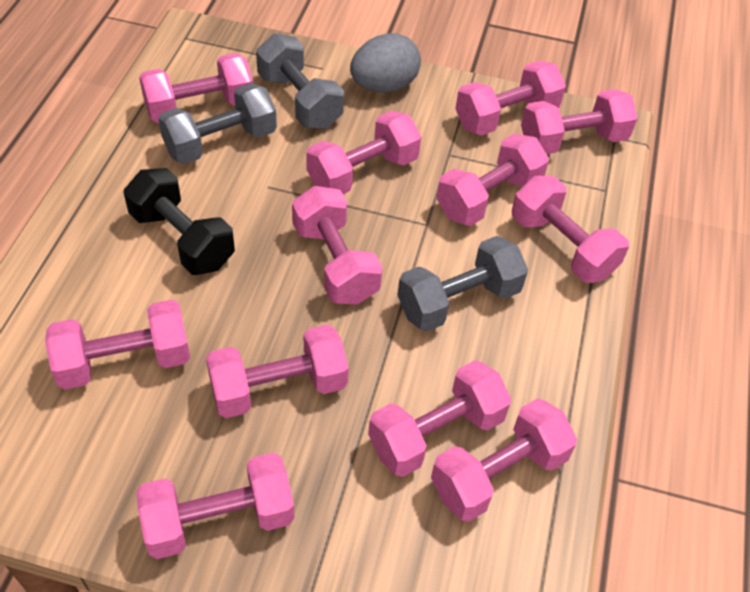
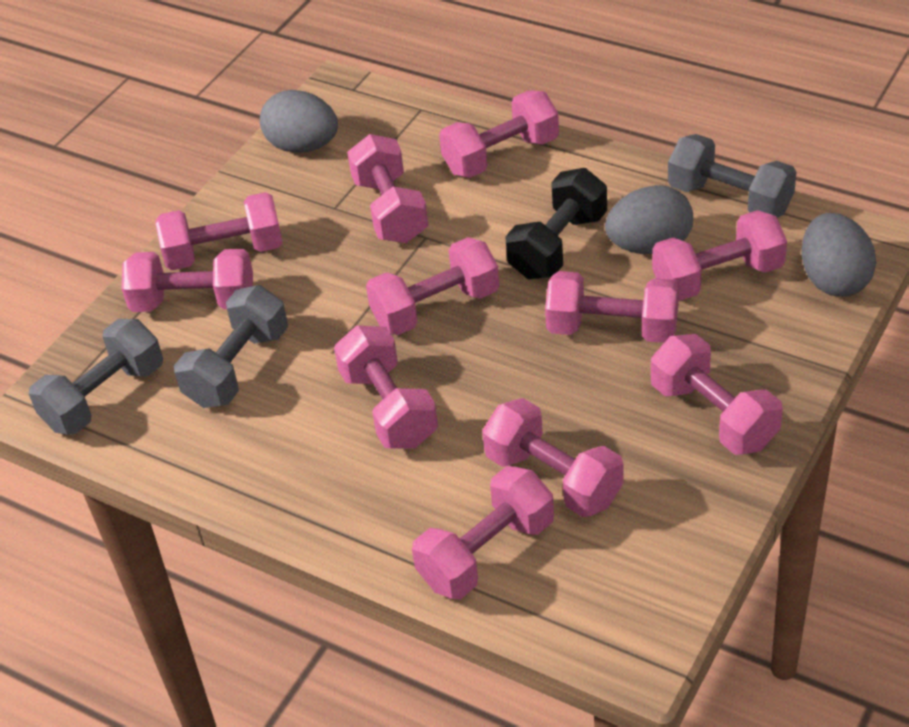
grey egg: 1 -> 3
pink dumbbell: 12 -> 11

